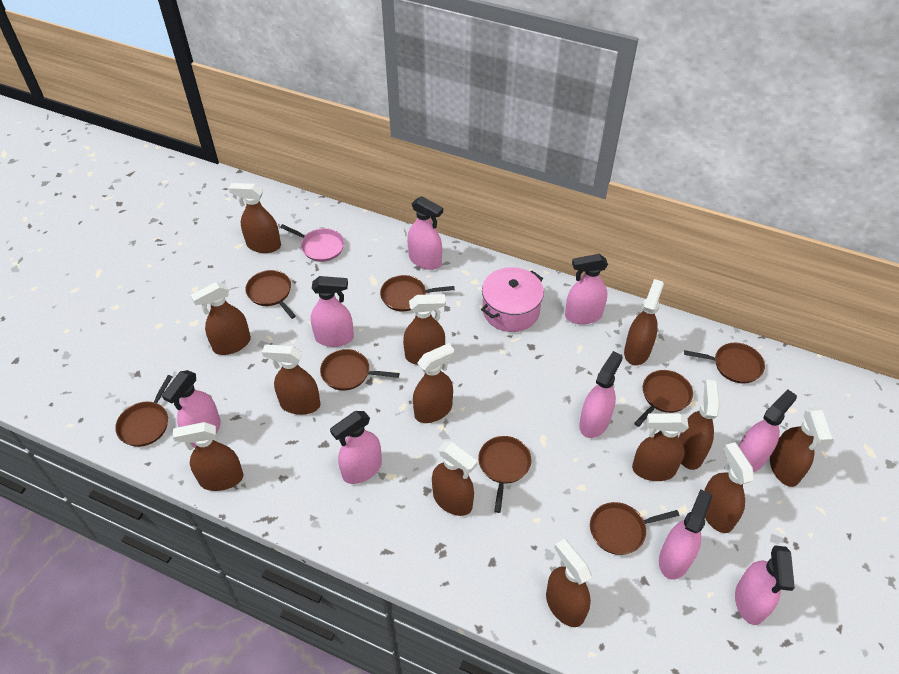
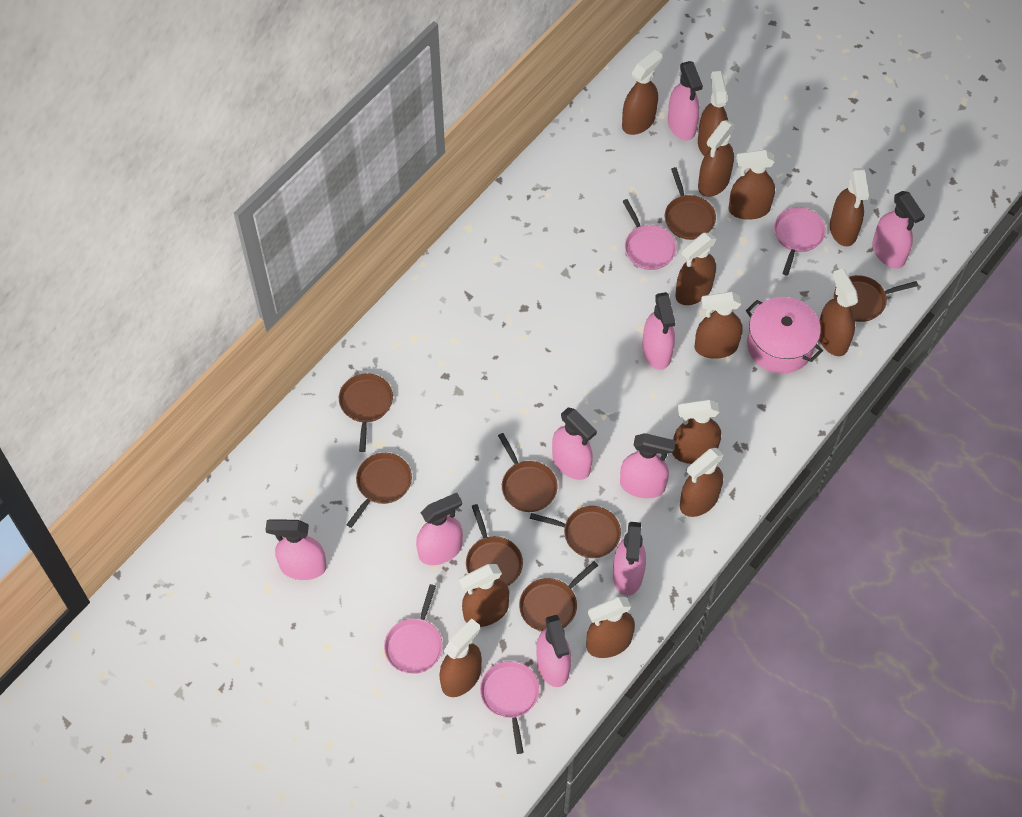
pink pan: 1 -> 4

